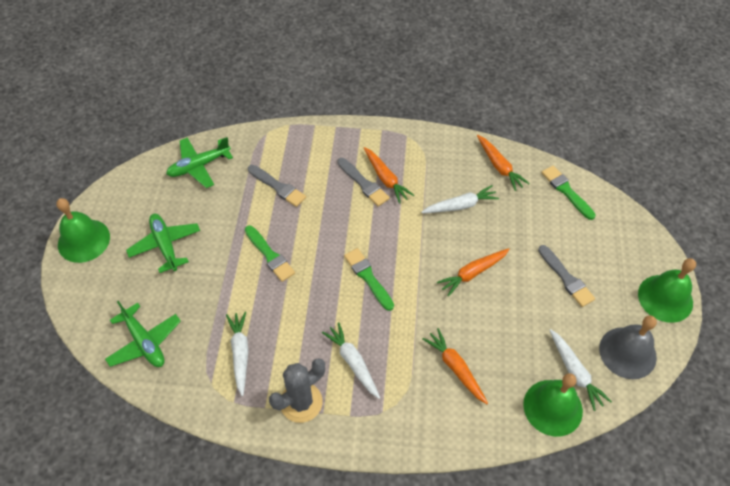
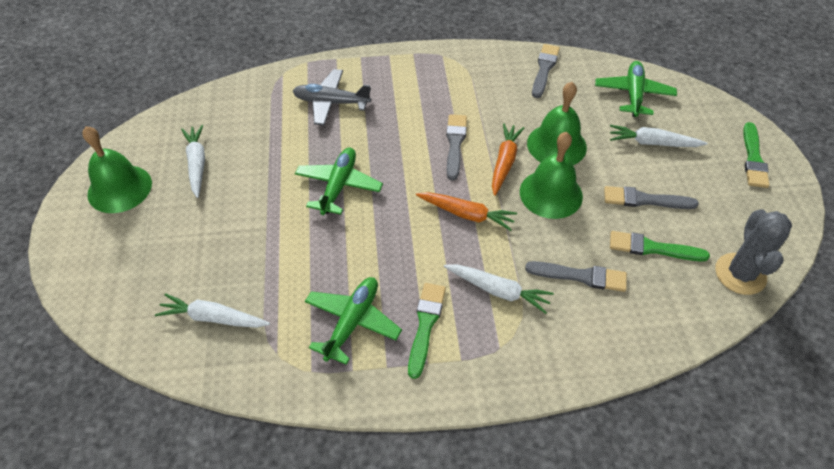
grey bell: 1 -> 0
grey brush: 3 -> 4
grey plane: 0 -> 1
orange carrot: 4 -> 2

